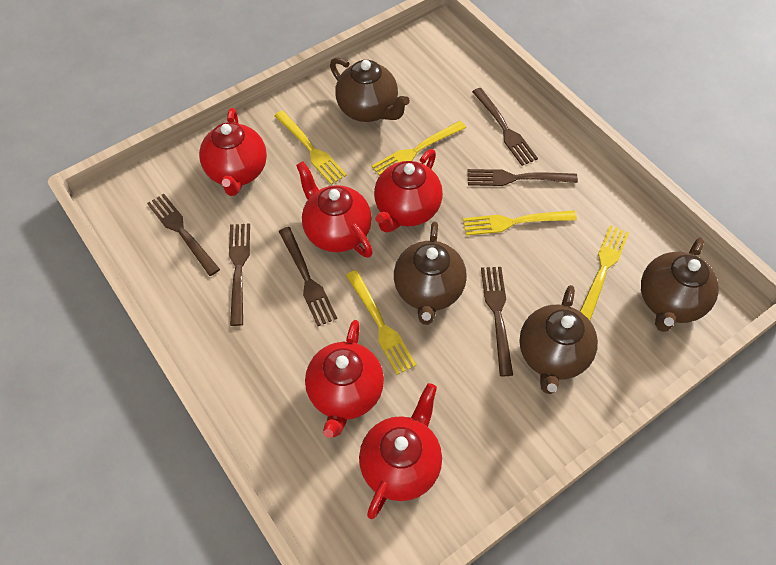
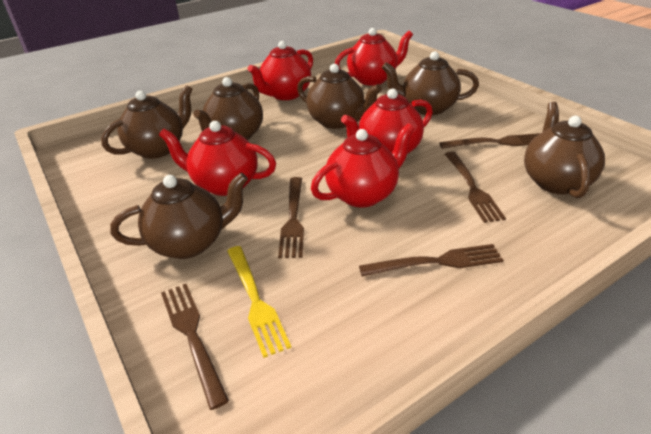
brown fork: 6 -> 5
brown teapot: 4 -> 6
yellow fork: 5 -> 1

